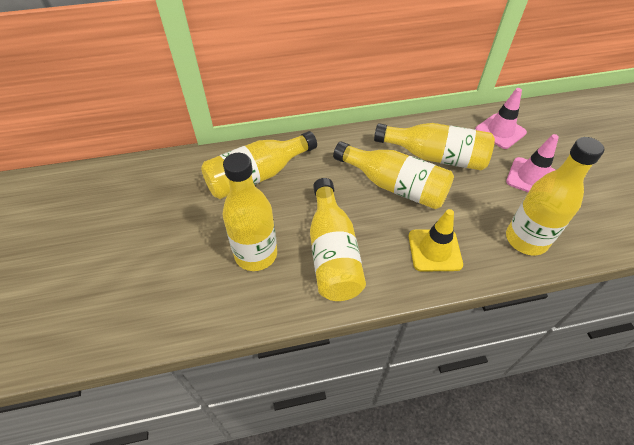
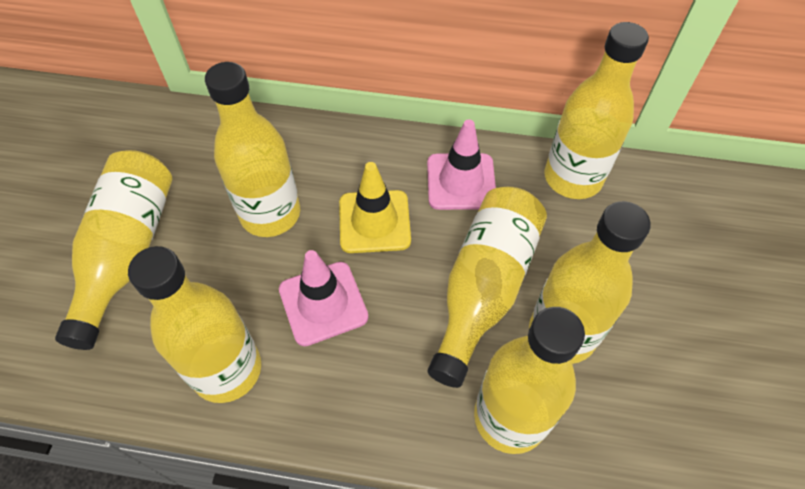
yellow bottle: 6 -> 7

